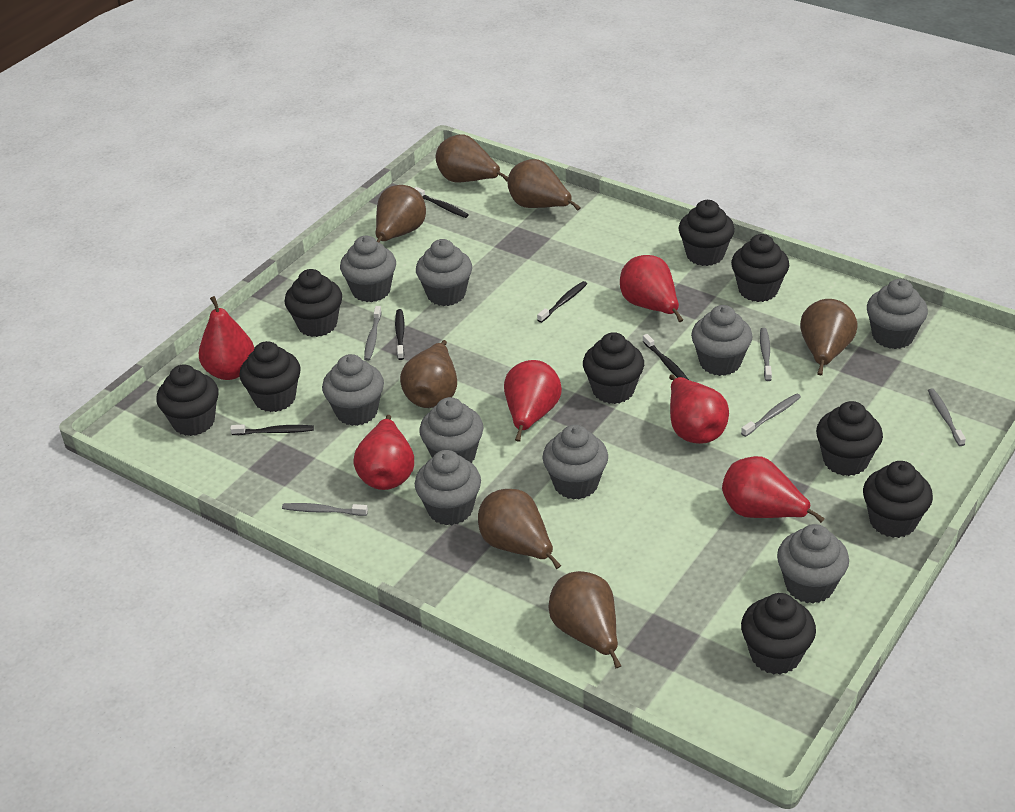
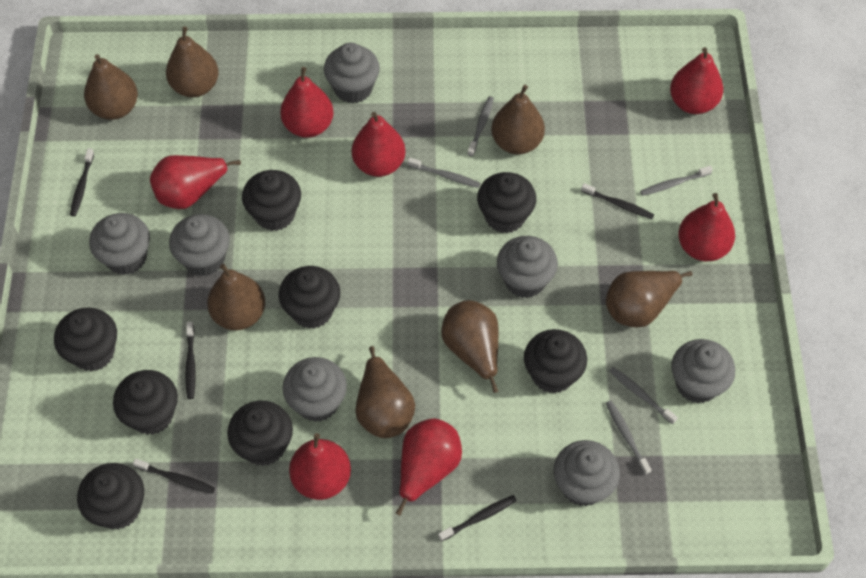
black cupcake: 9 -> 8
grey cupcake: 9 -> 7
red pear: 6 -> 7

